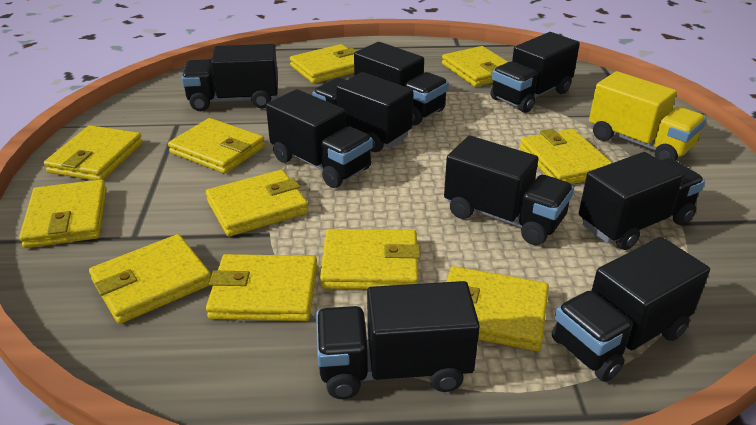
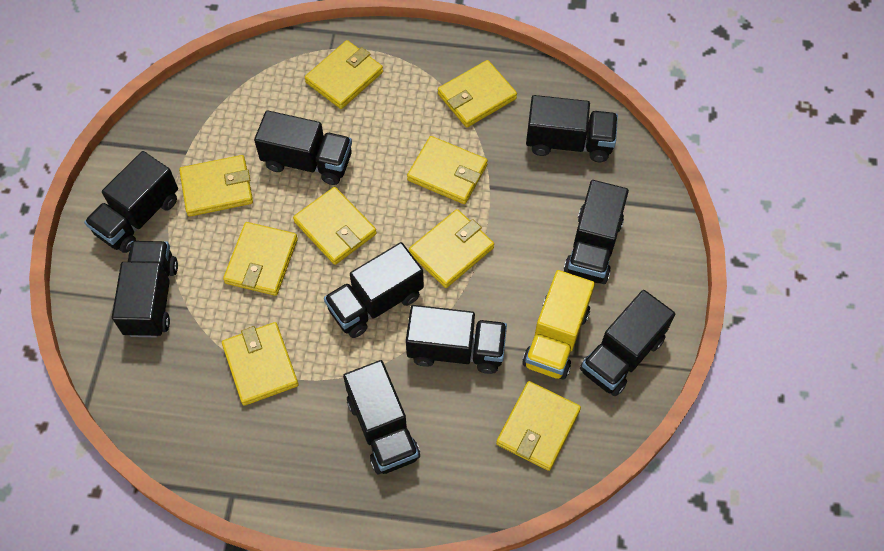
yellow wallet: 11 -> 9

